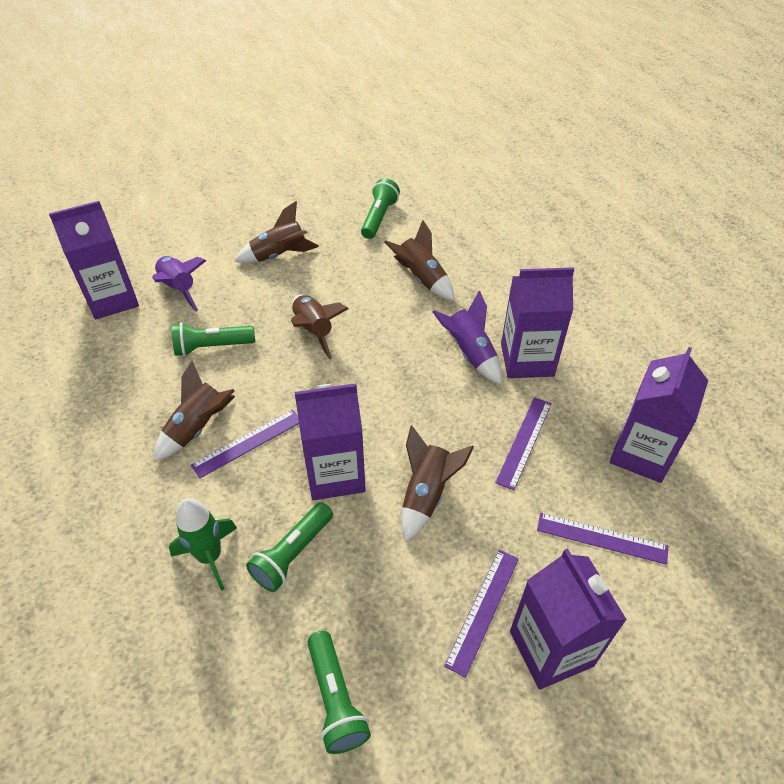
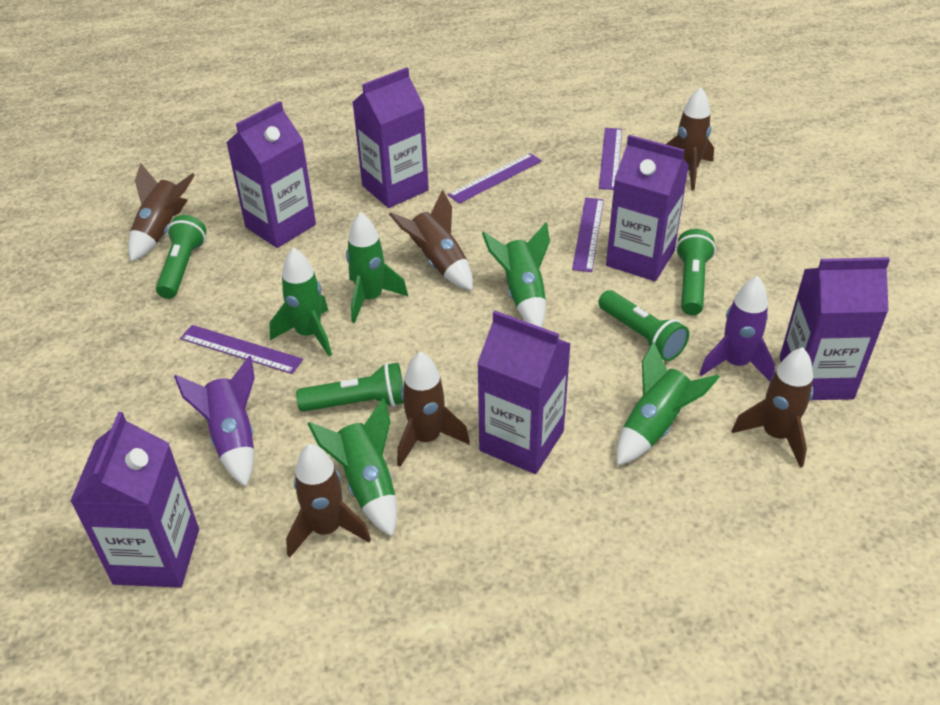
brown rocket: 5 -> 6
green rocket: 1 -> 5
purple carton: 5 -> 6

